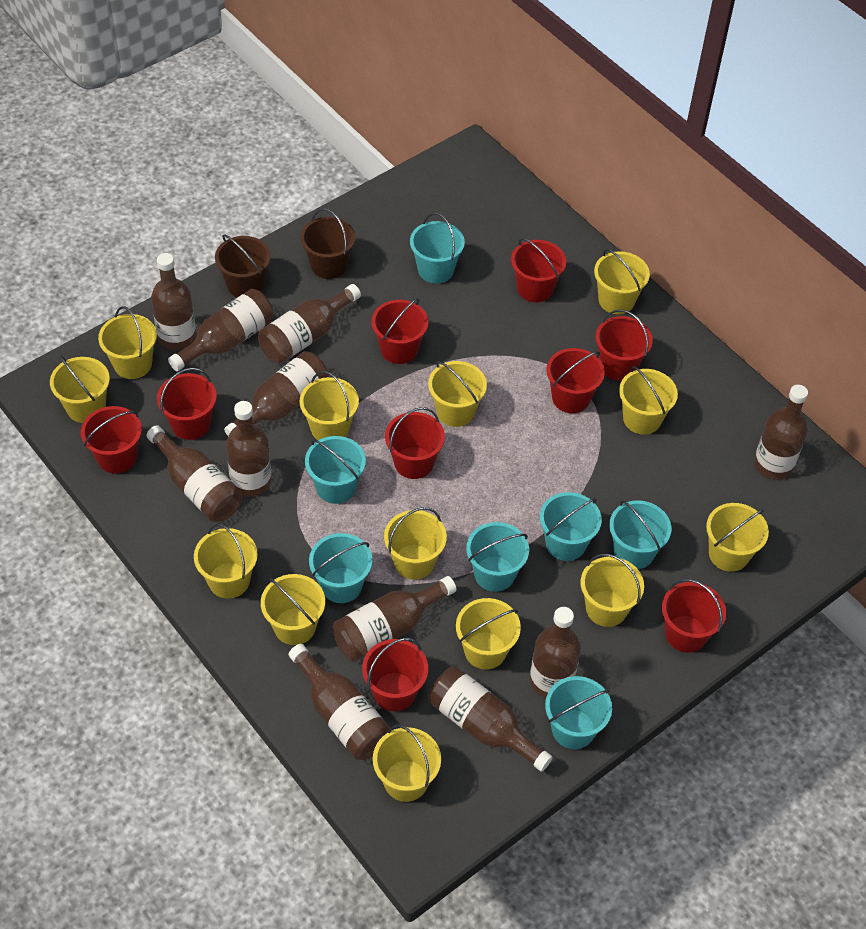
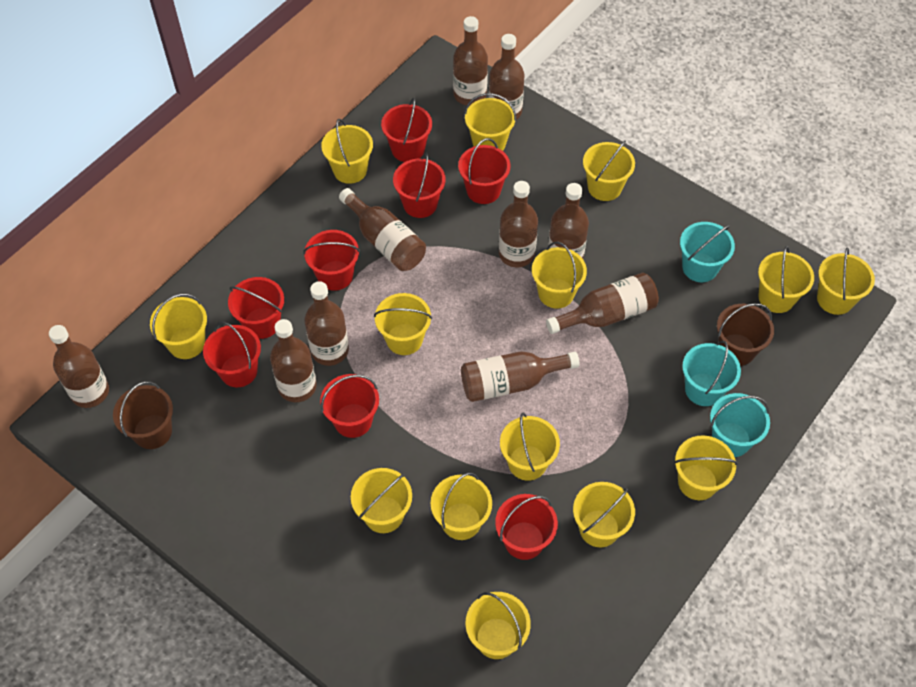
brown bottle: 11 -> 10
red bucket: 9 -> 8
turquoise bucket: 7 -> 3
yellow bucket: 13 -> 14

